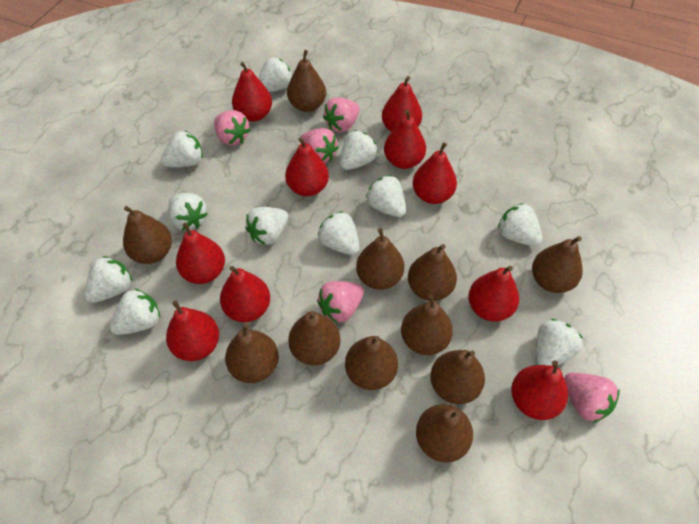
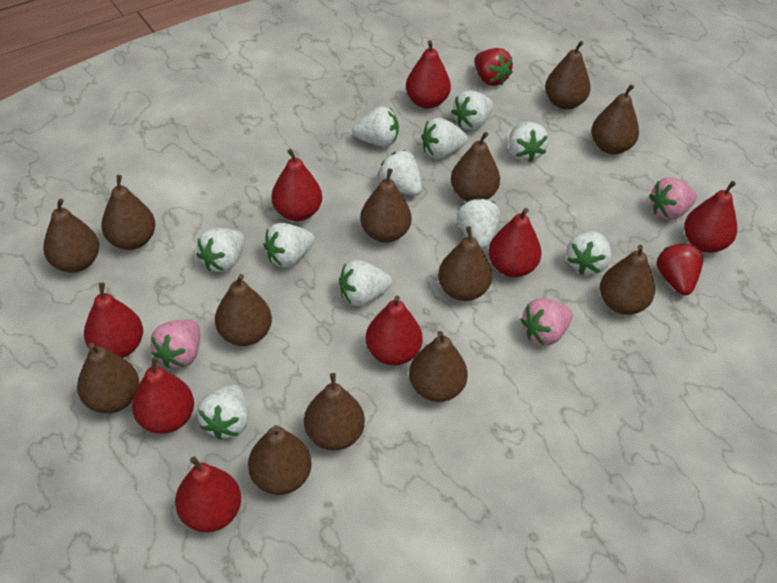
brown pear: 11 -> 13
pink strawberry: 5 -> 3
red pear: 10 -> 8
red strawberry: 0 -> 2

